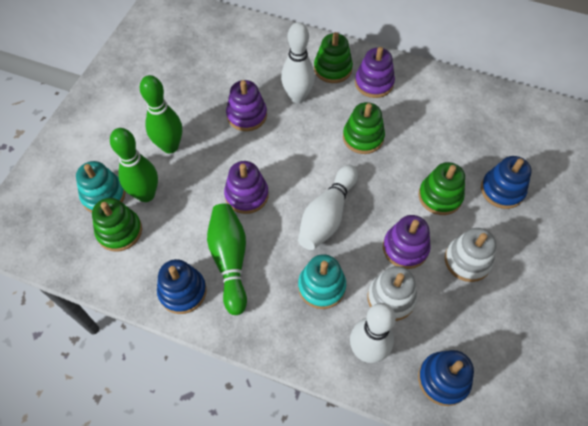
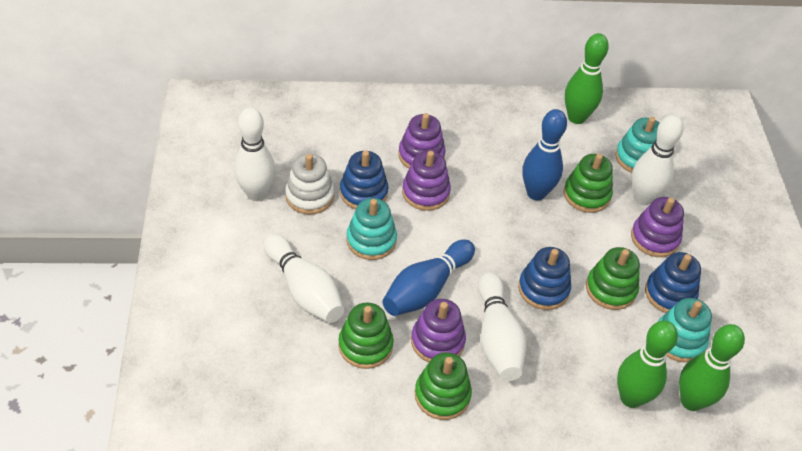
blue bowling pin: 0 -> 2
turquoise stacking toy: 2 -> 3
white bowling pin: 3 -> 4
white stacking toy: 2 -> 1

